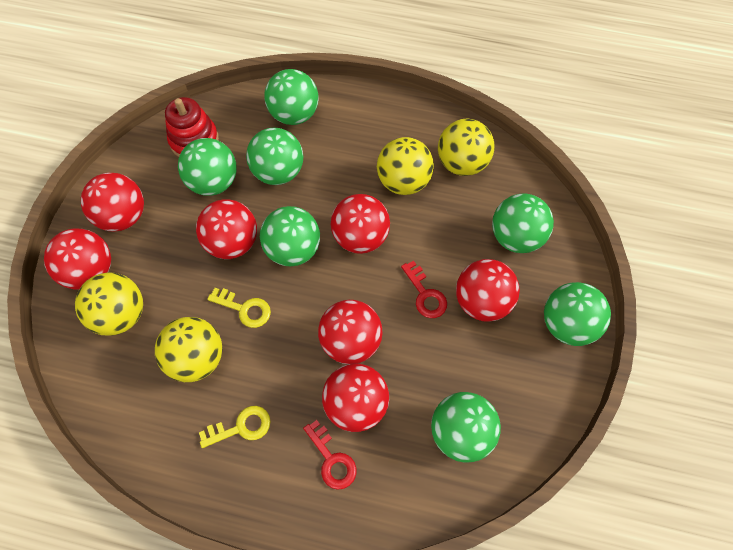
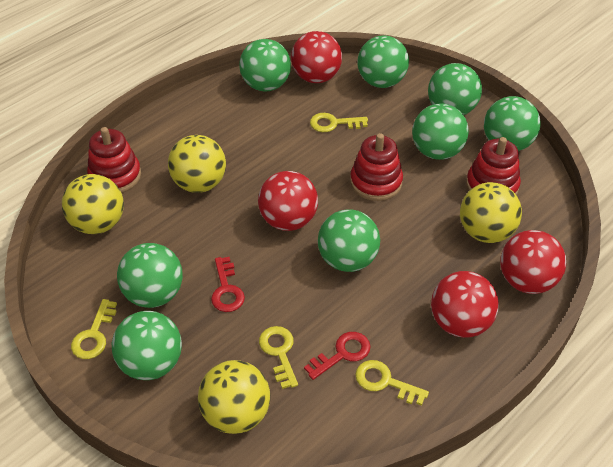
green ball: 7 -> 8
red ball: 7 -> 4
red stacking toy: 1 -> 3
yellow key: 2 -> 4

